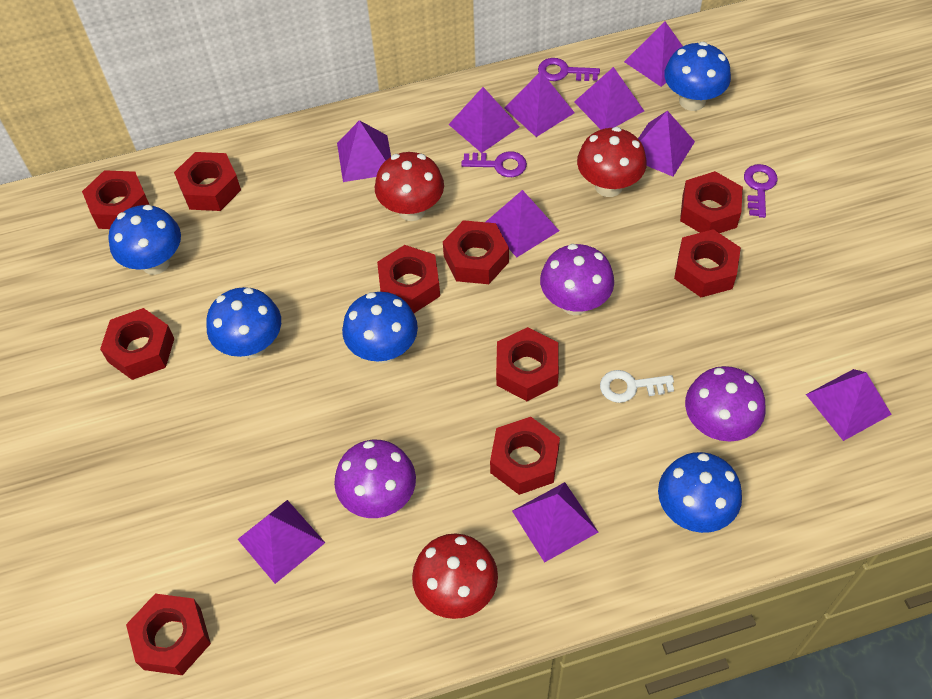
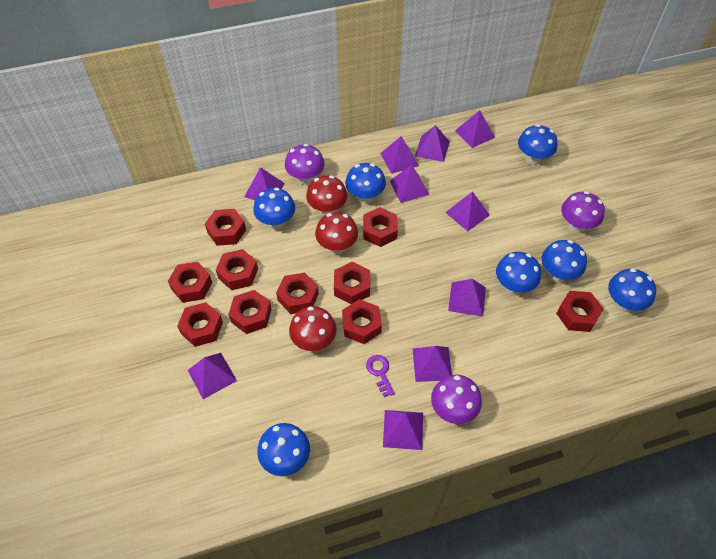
blue mushroom: 5 -> 7
purple key: 3 -> 1
white key: 1 -> 0

